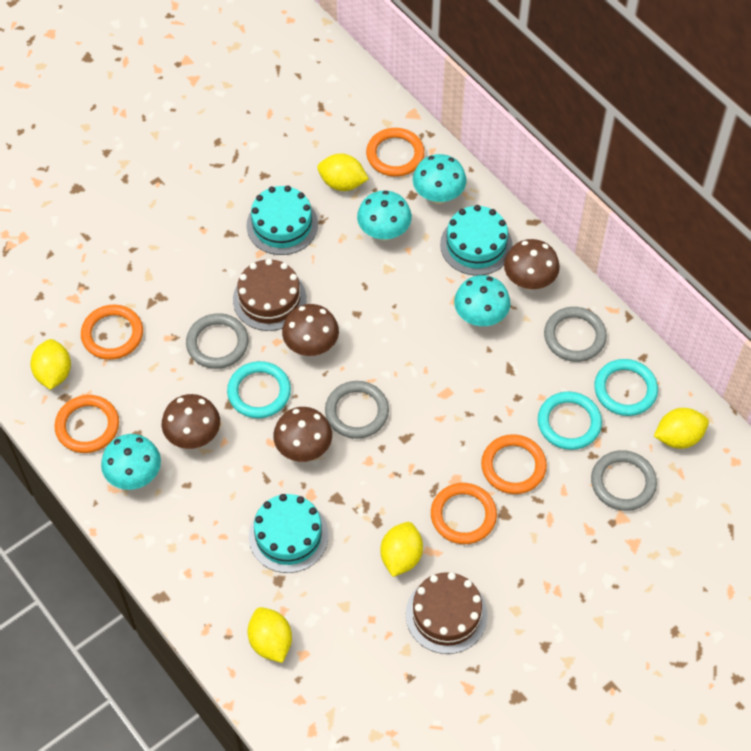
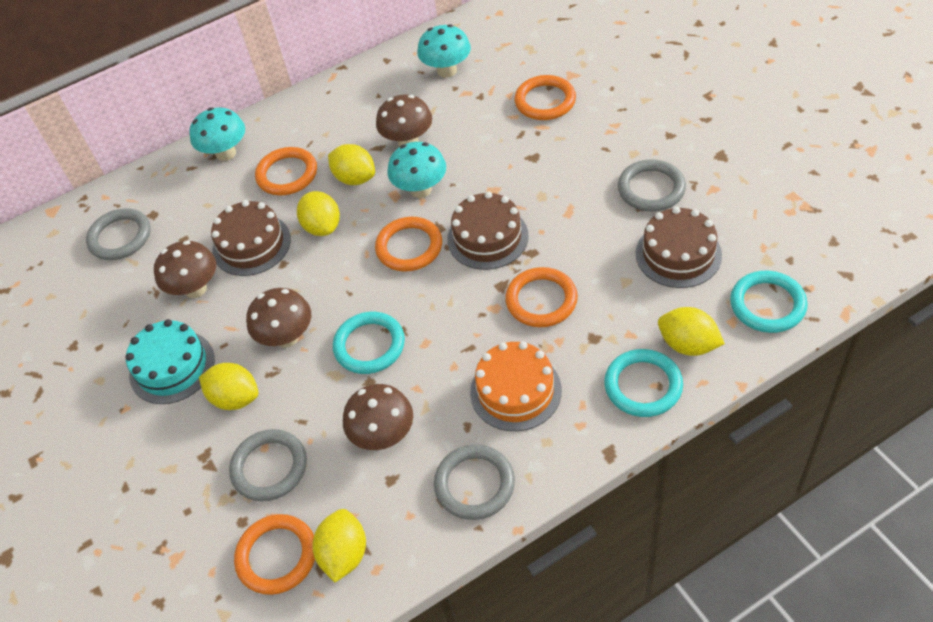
brown cake: 2 -> 3
orange cake: 0 -> 1
turquoise cake: 3 -> 1
turquoise mushroom: 4 -> 3

